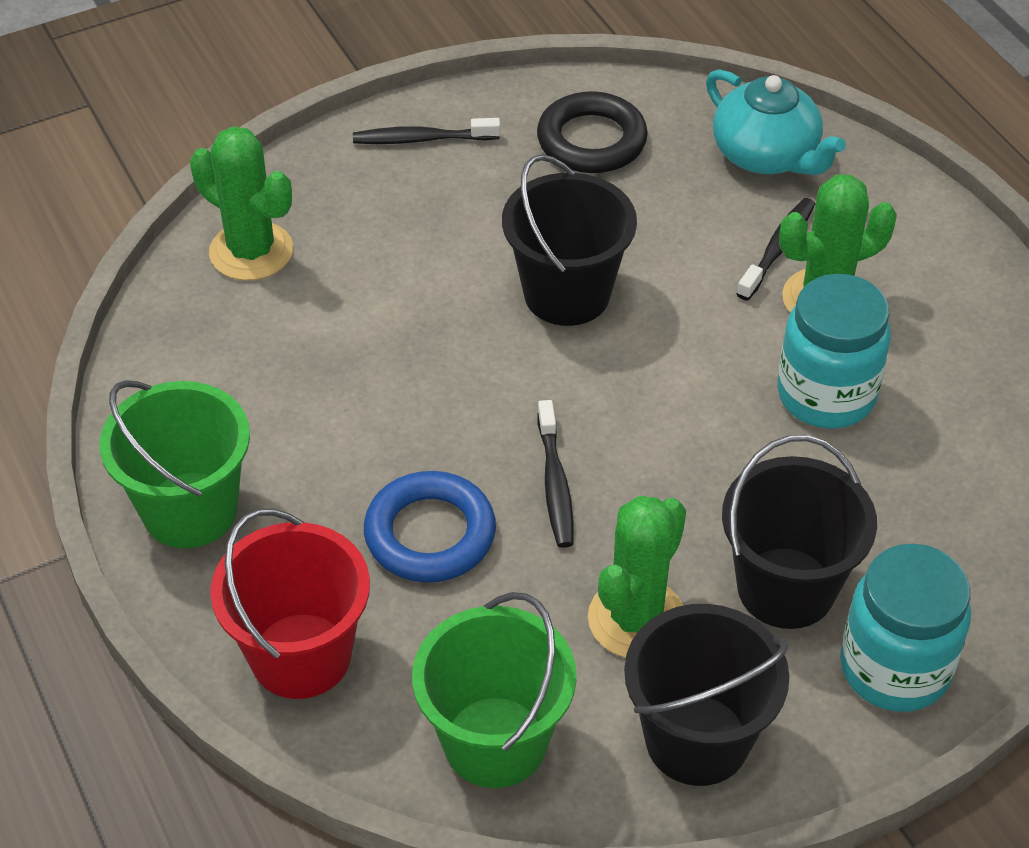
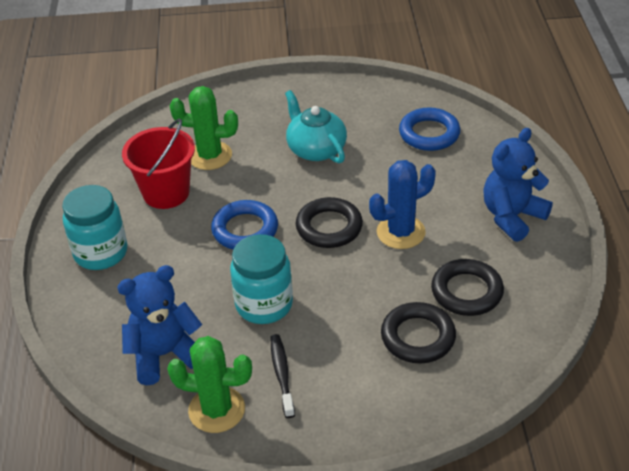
black bucket: 3 -> 0
black ring: 1 -> 3
black toothbrush: 3 -> 1
blue cactus: 0 -> 1
blue ring: 1 -> 2
blue teddy bear: 0 -> 2
green bucket: 2 -> 0
green cactus: 3 -> 2

